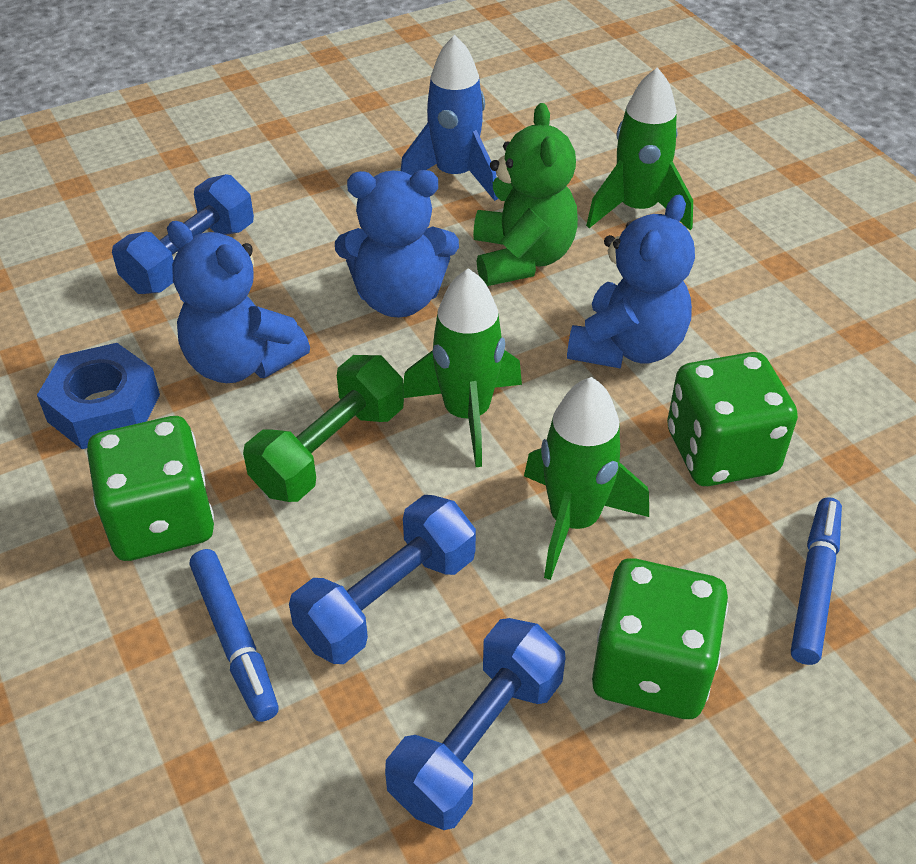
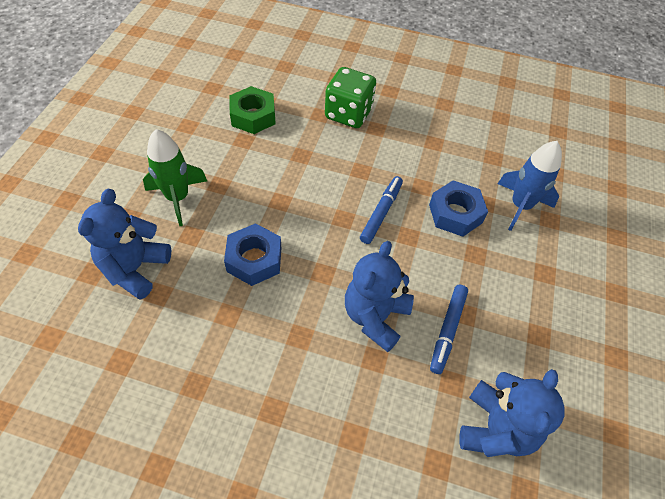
blue dumbbell: 3 -> 0
blue nut: 1 -> 2
green dice: 3 -> 1
green dumbbell: 1 -> 0
green nut: 0 -> 1
green rocket: 3 -> 1
green teddy bear: 1 -> 0

